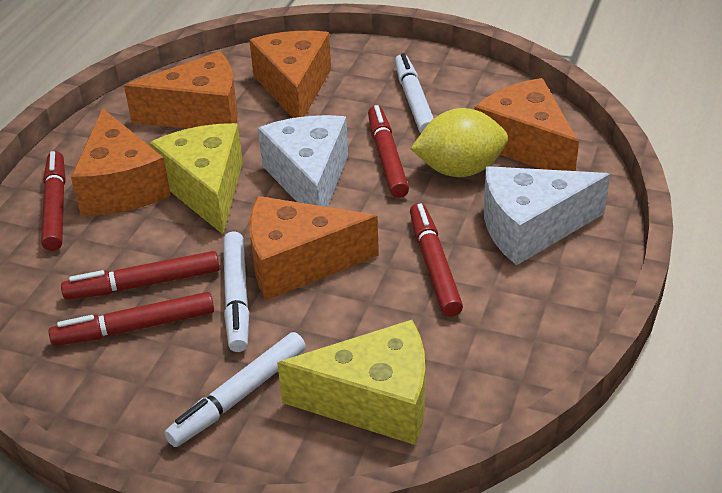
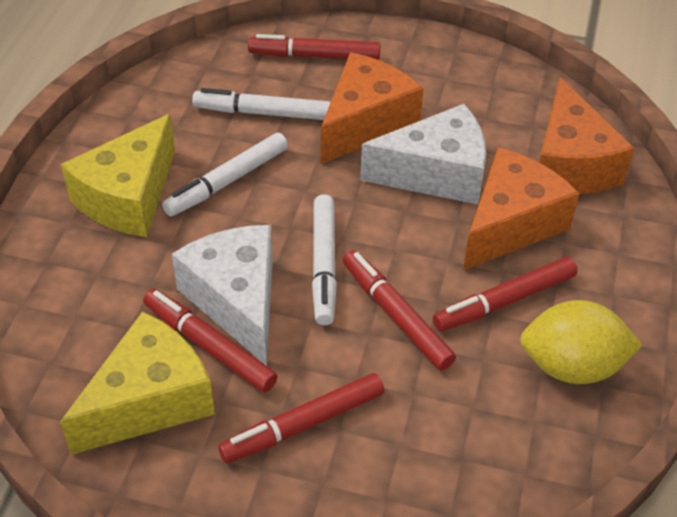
orange cheese: 5 -> 3

